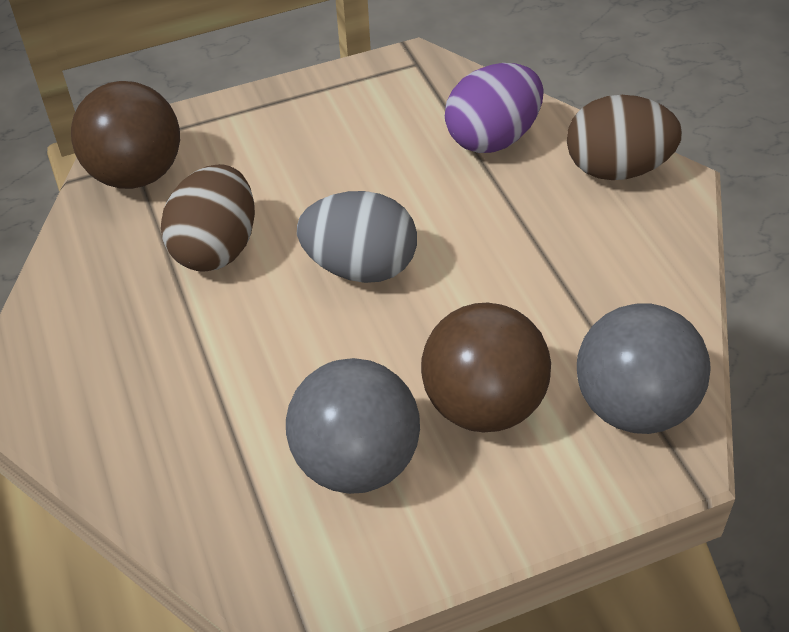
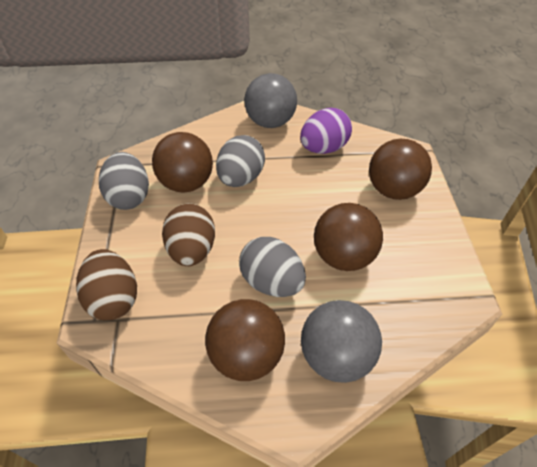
brown ball: 2 -> 4
grey egg: 1 -> 3

